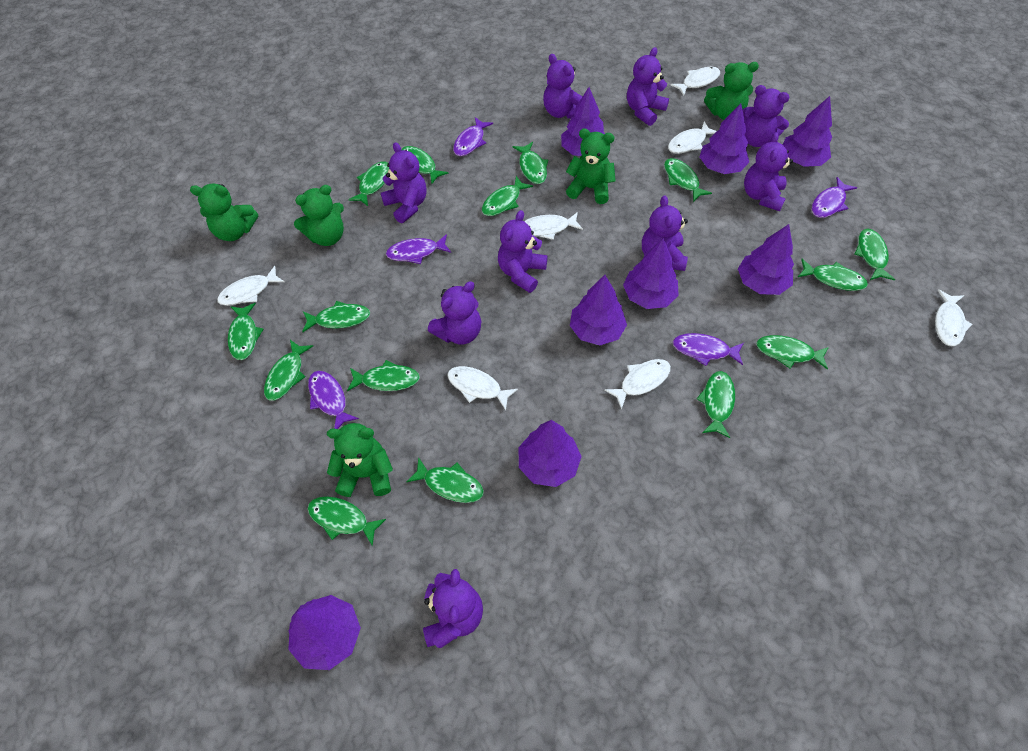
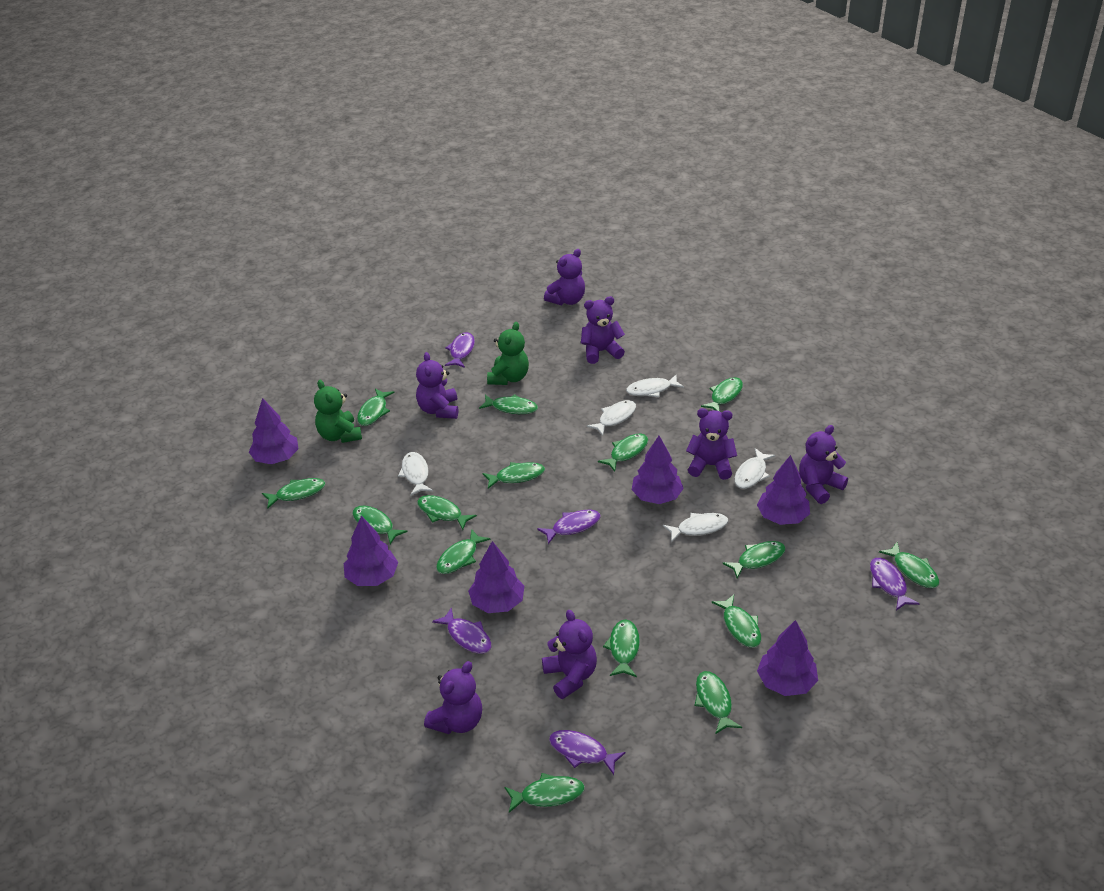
green teddy bear: 5 -> 2
purple teddy bear: 9 -> 7
purple tree: 8 -> 6
white fish: 7 -> 5

